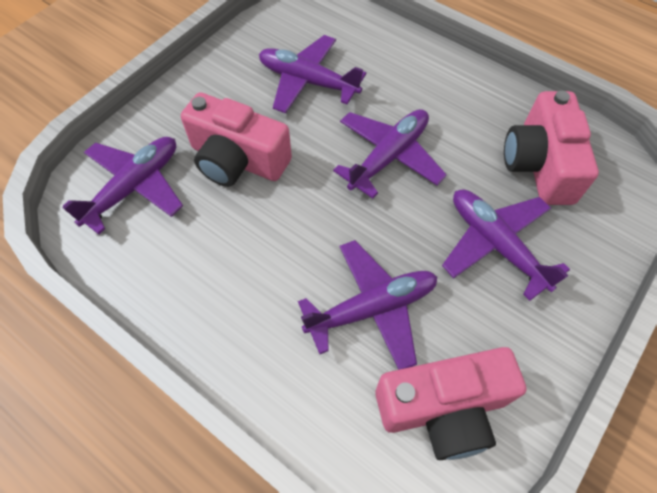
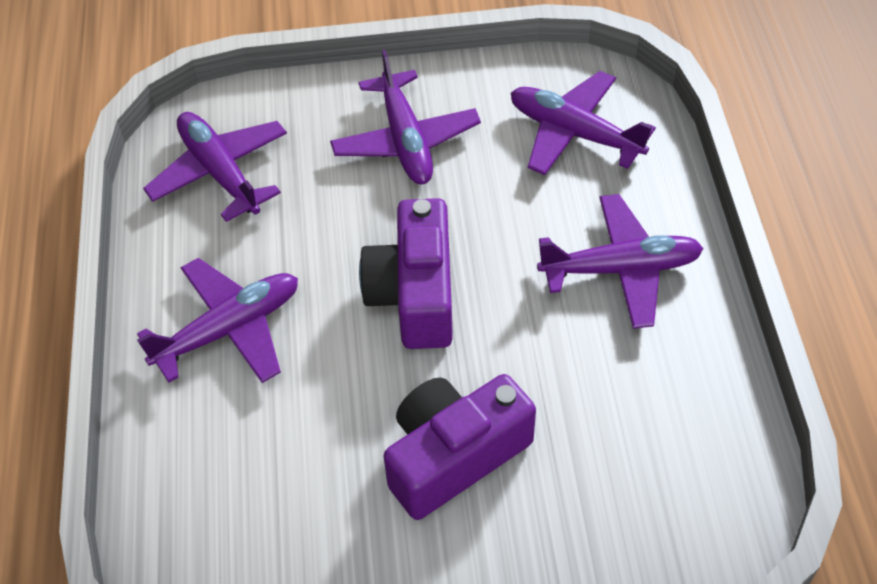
pink camera: 3 -> 0
purple camera: 0 -> 2

